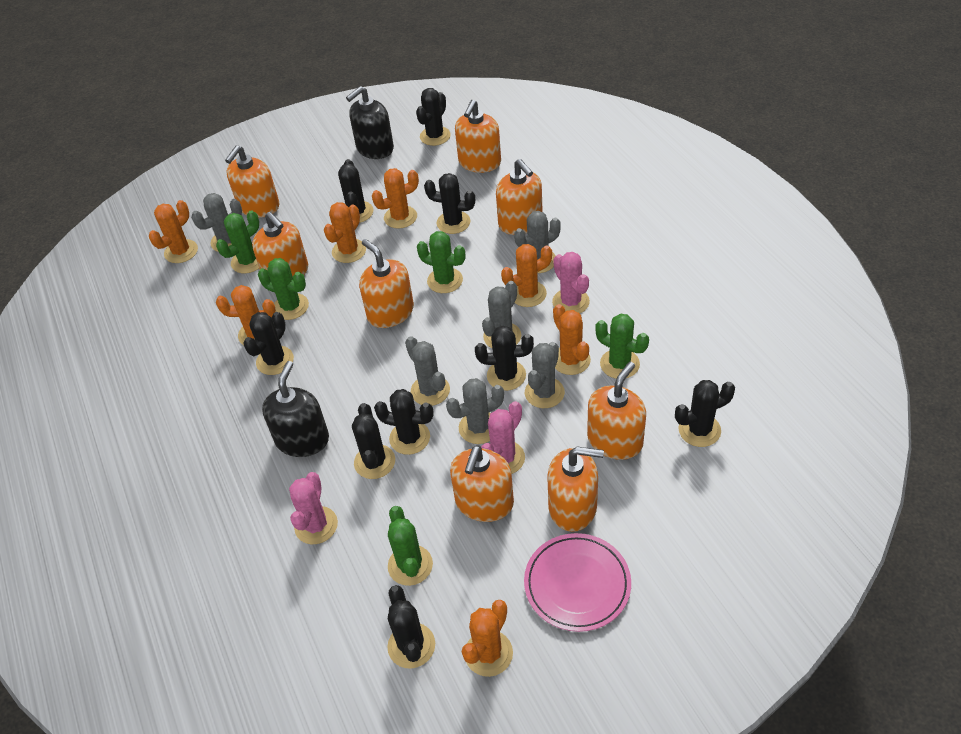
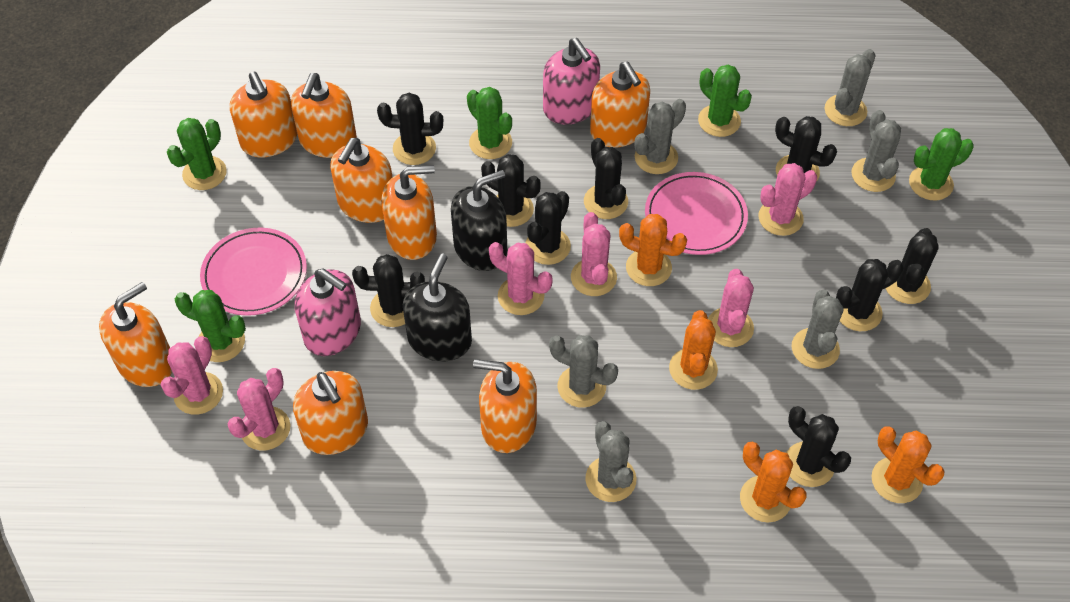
orange cactus: 7 -> 4
pink cactus: 3 -> 6
pink plate: 1 -> 2
pink soap dispenser: 0 -> 2

